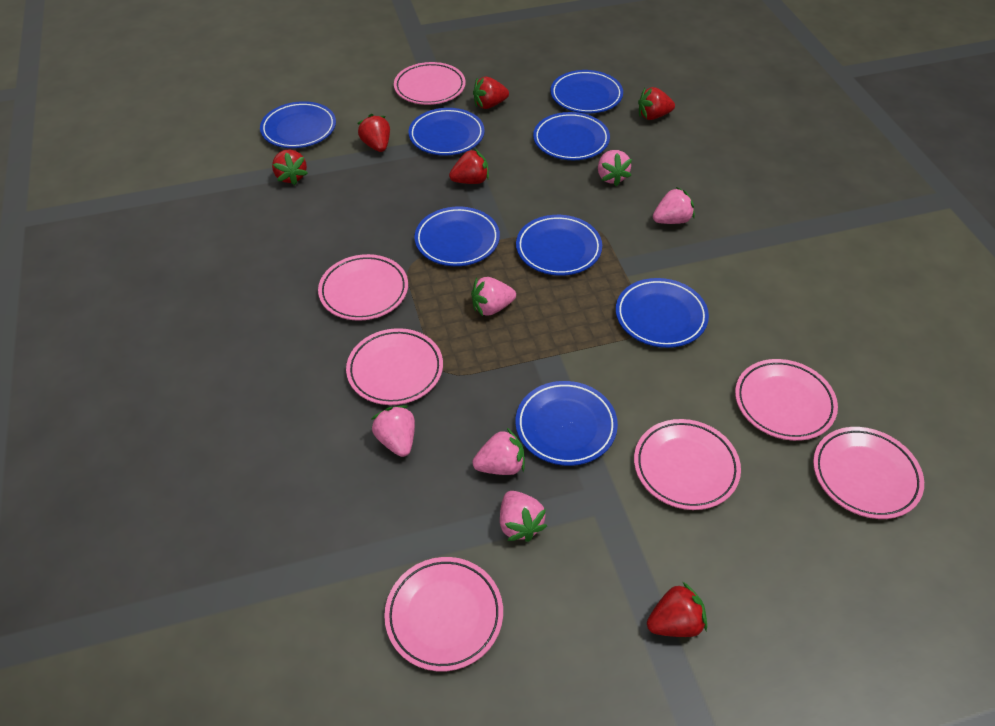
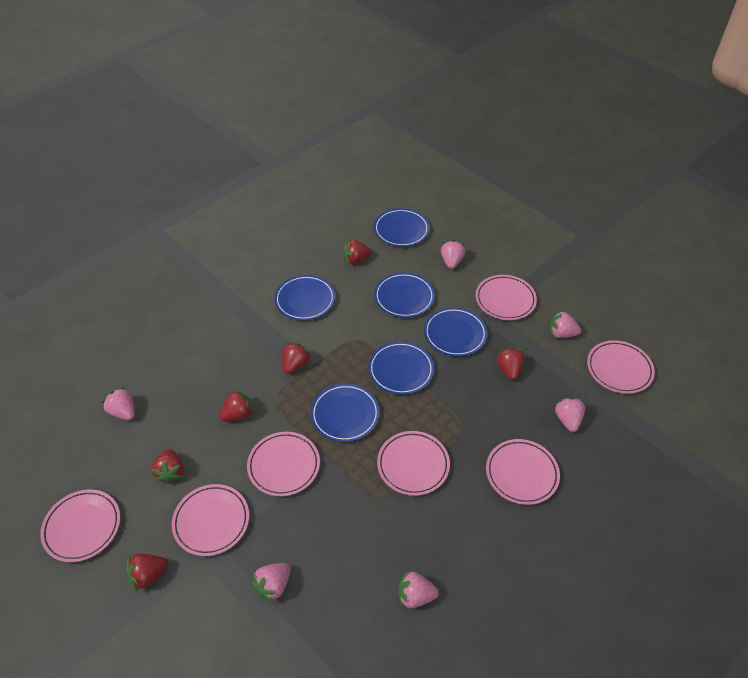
blue plate: 8 -> 6

